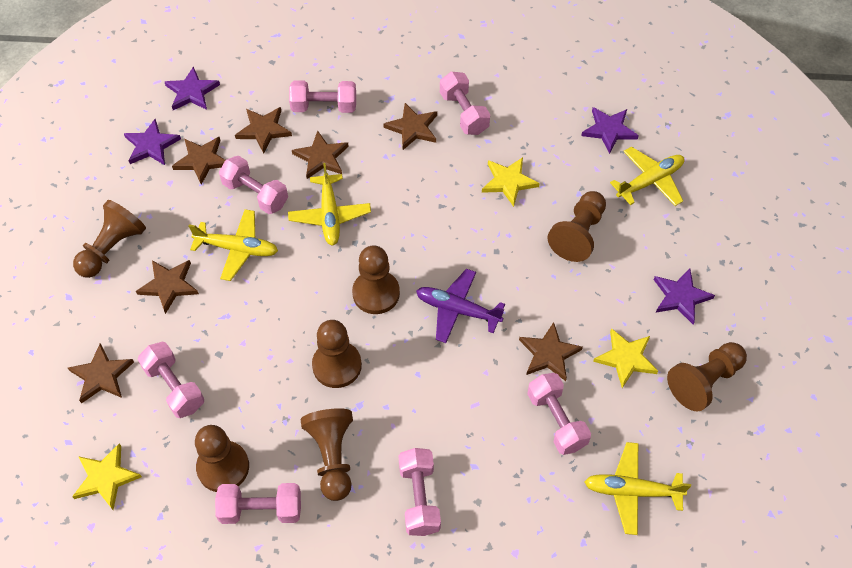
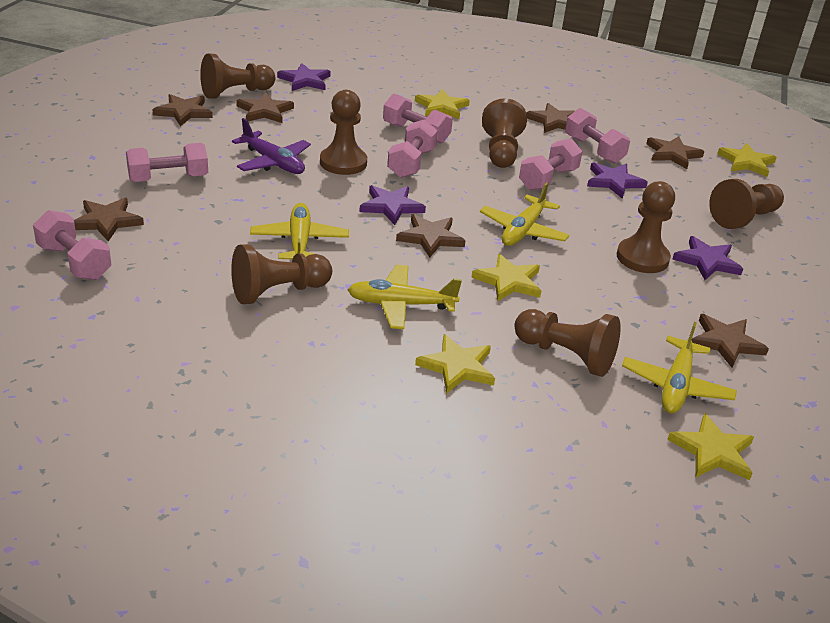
pink dumbbell: 7 -> 6
yellow star: 3 -> 5

